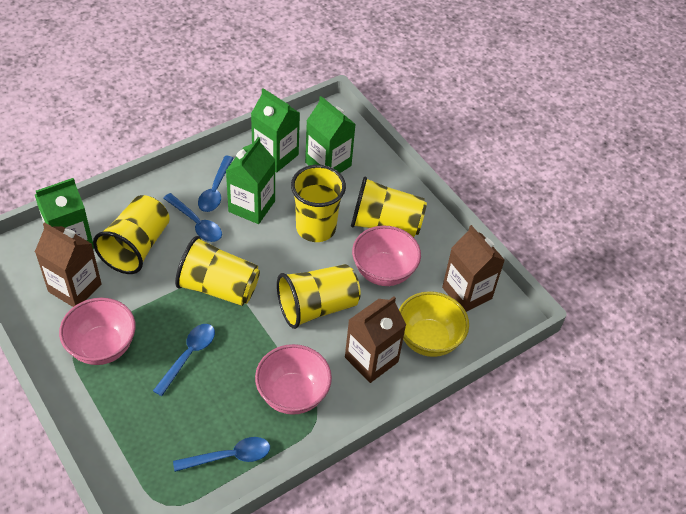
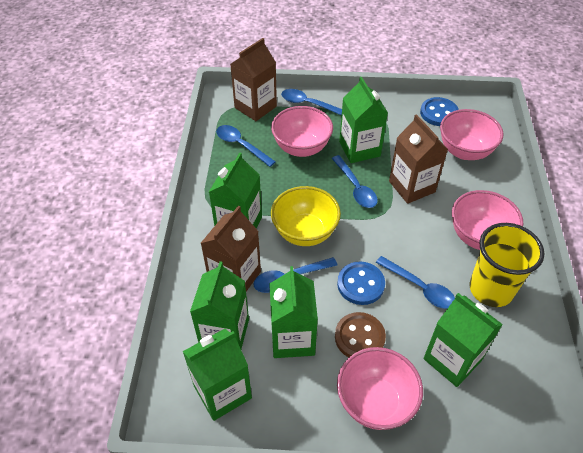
blue button: 0 -> 2
blue spoon: 4 -> 5
brown button: 0 -> 1
green carton: 4 -> 6
pink bowl: 3 -> 4
yellow cup: 5 -> 1

